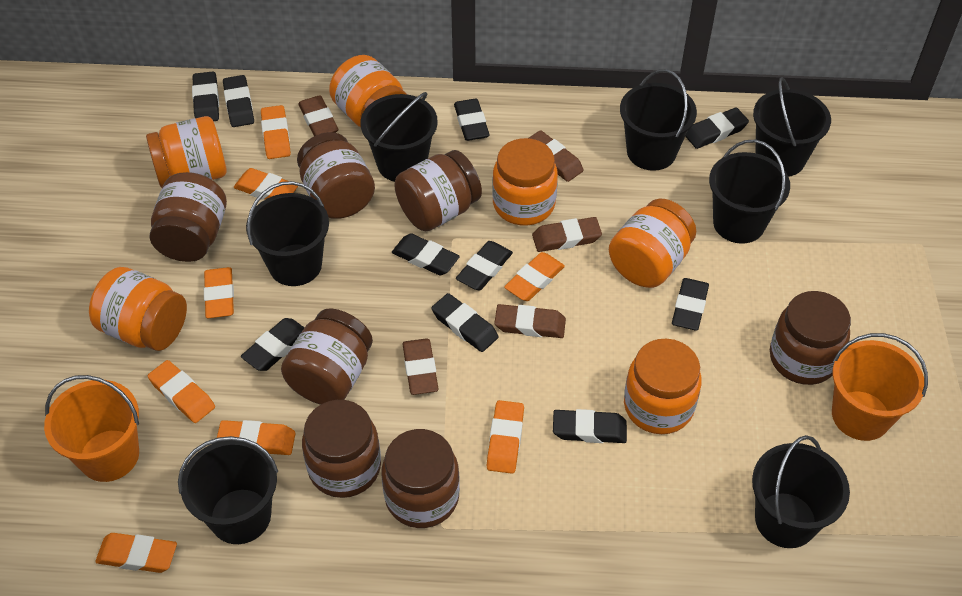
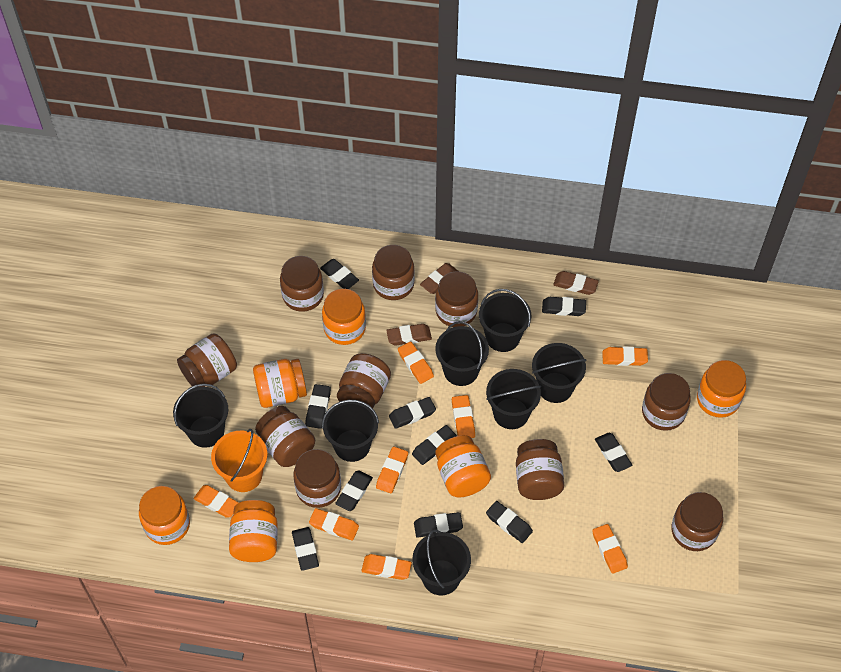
brown eraser: 5 -> 3
brown jar: 7 -> 10
orange bucket: 2 -> 1

